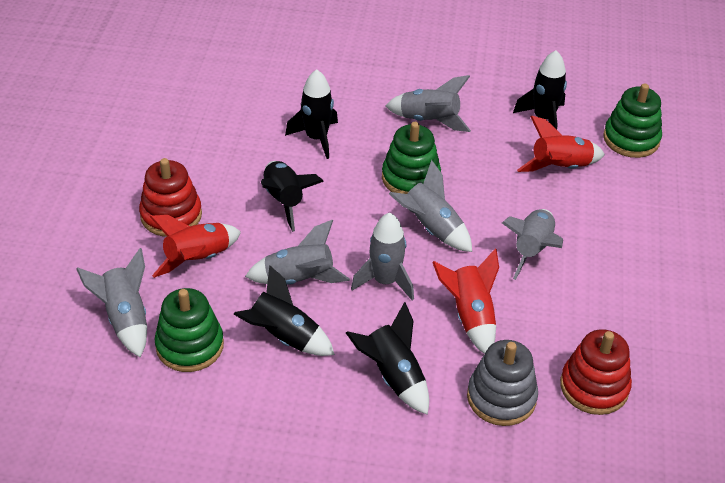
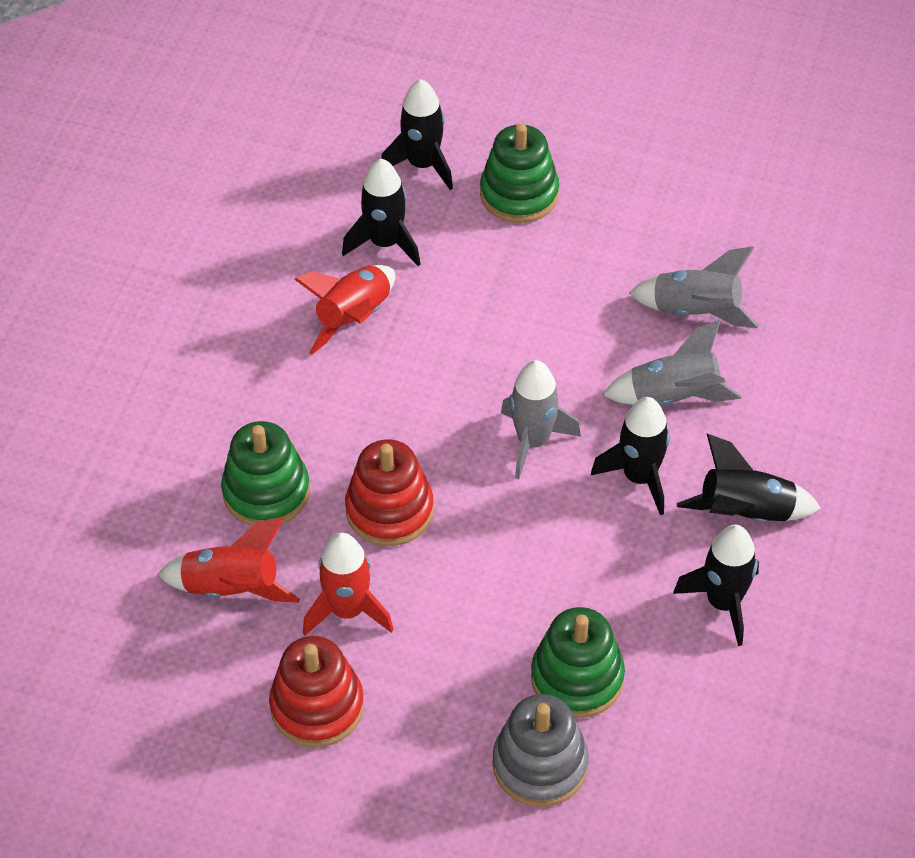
grey rocket: 6 -> 3

